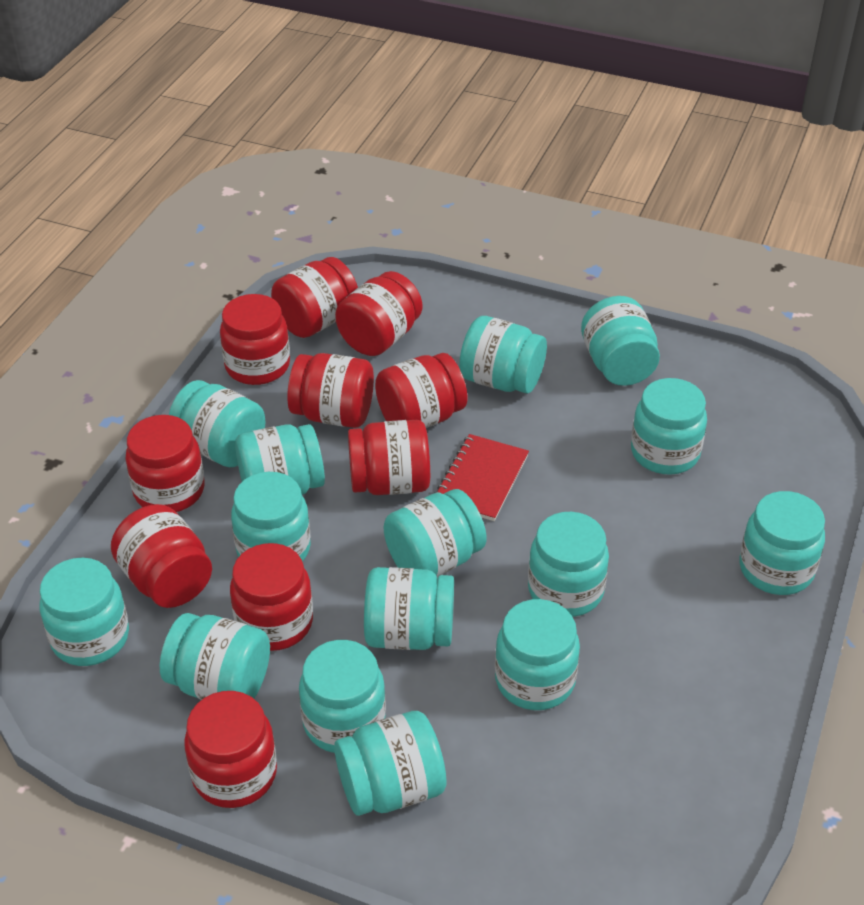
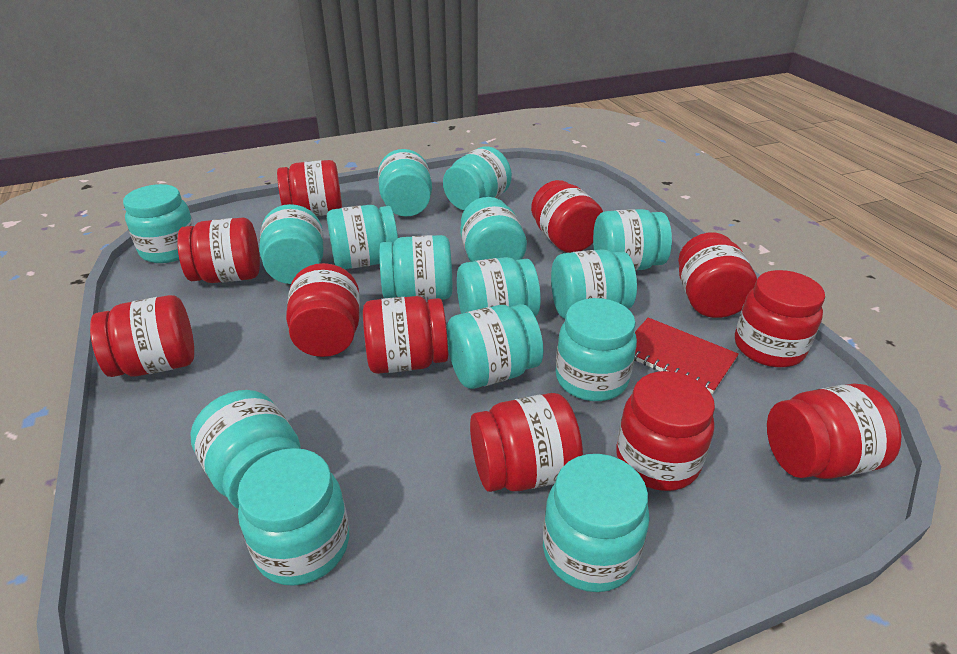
red jar: 10 -> 11

